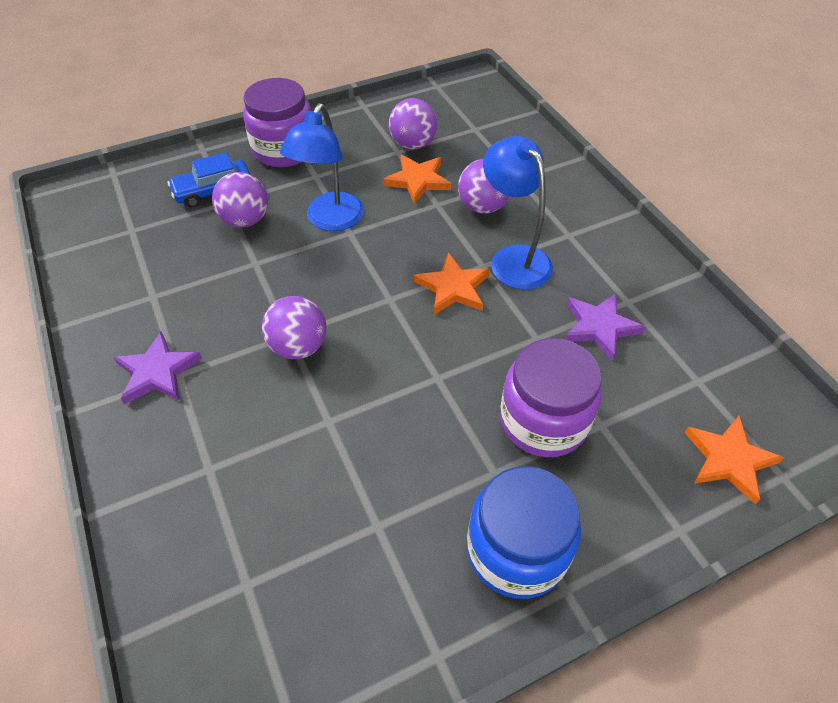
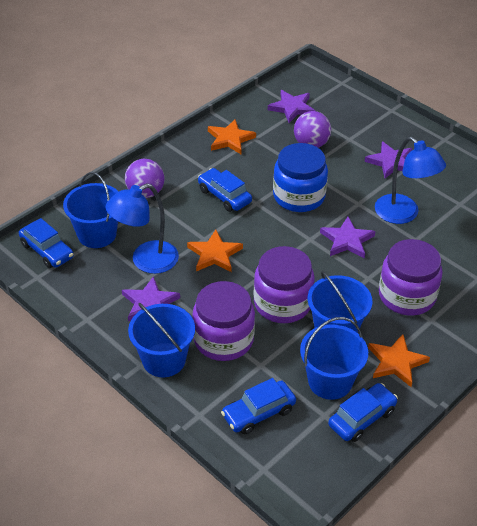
blue bucket: 0 -> 4
blue car: 1 -> 4
purple ball: 4 -> 2
purple jar: 2 -> 3
purple star: 2 -> 4

